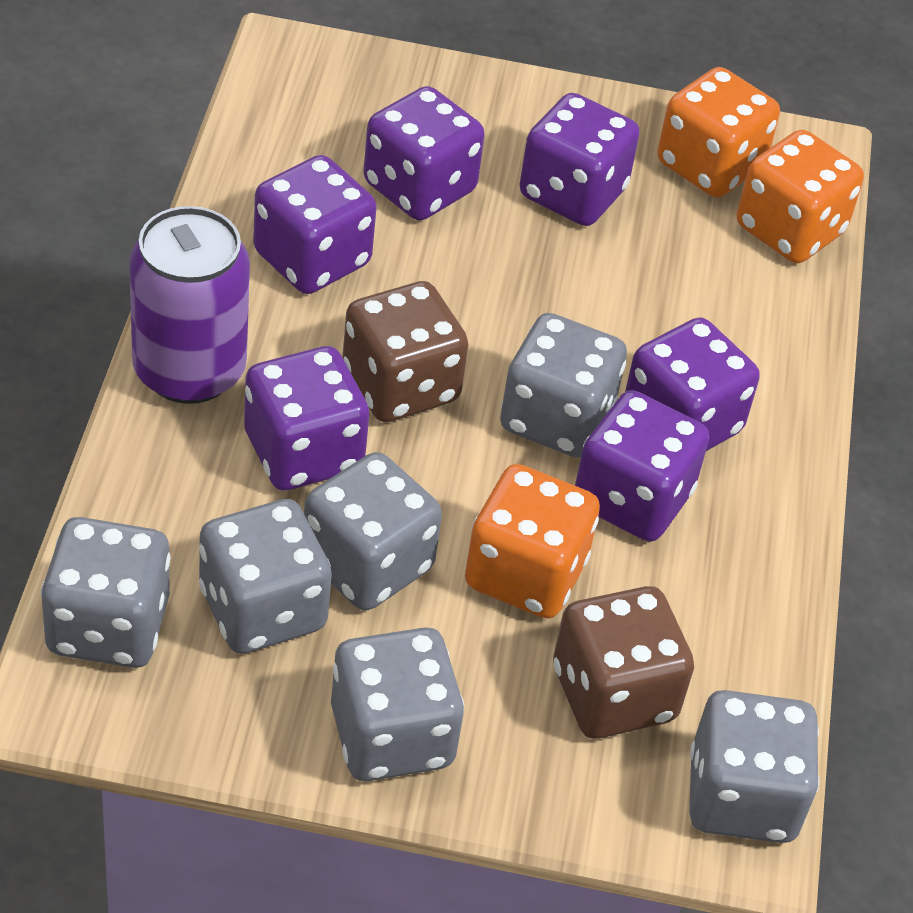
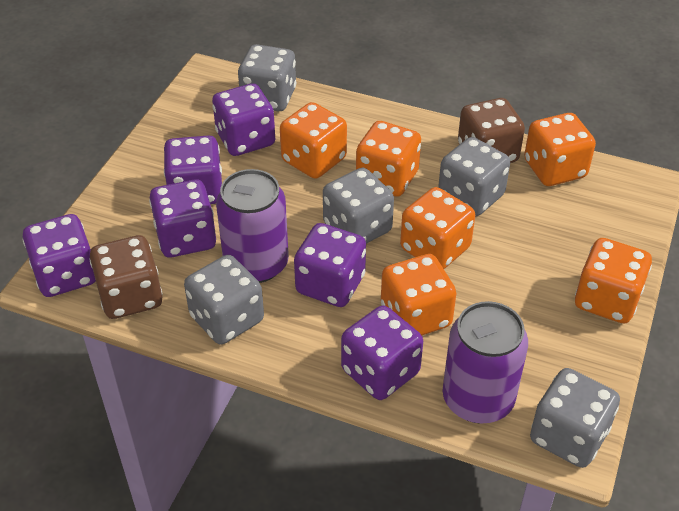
grey dice: 6 -> 5
orange dice: 3 -> 6
purple can: 1 -> 2

